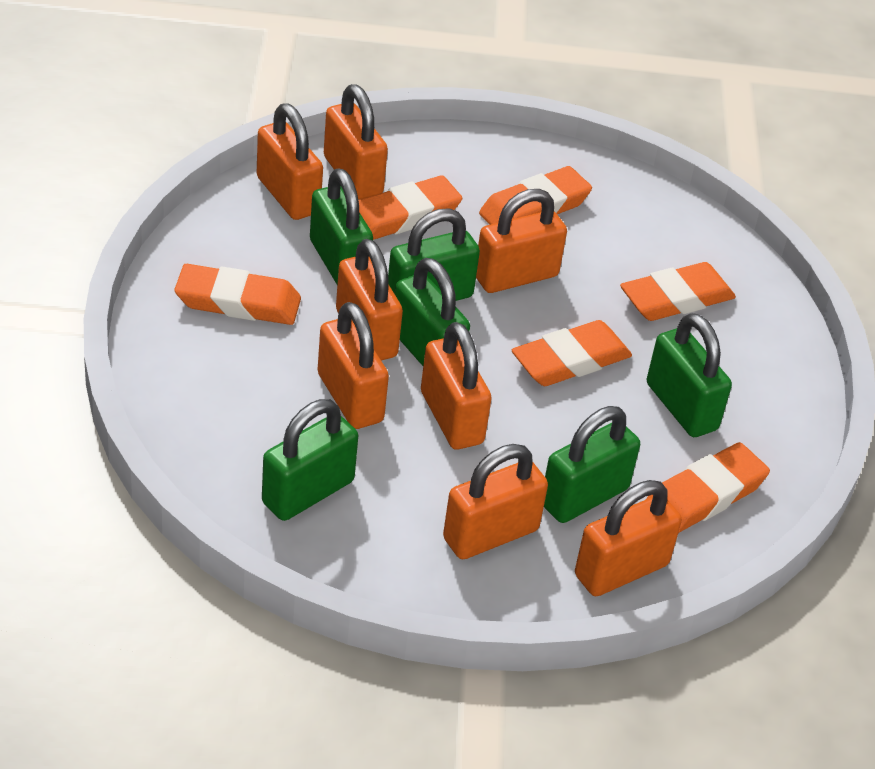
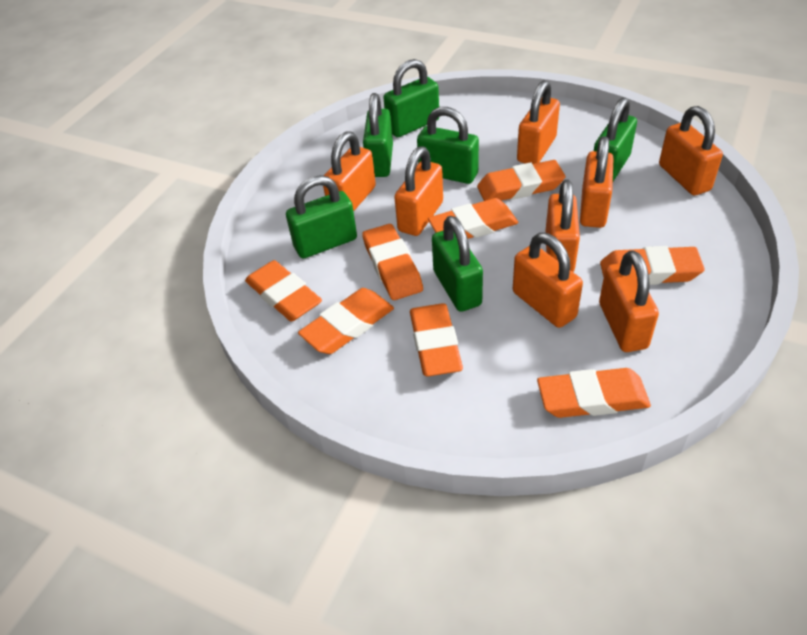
orange eraser: 6 -> 8

